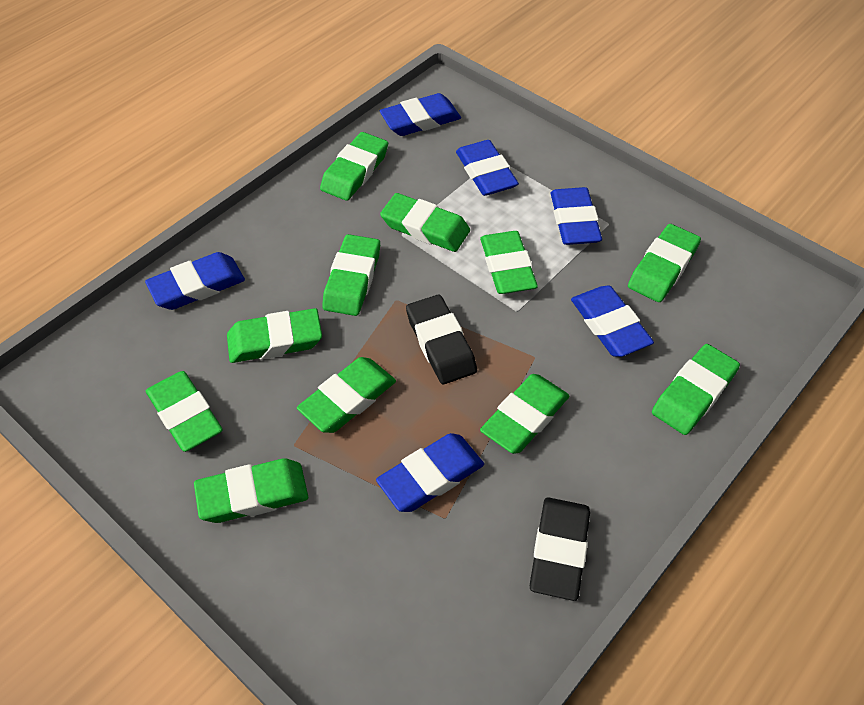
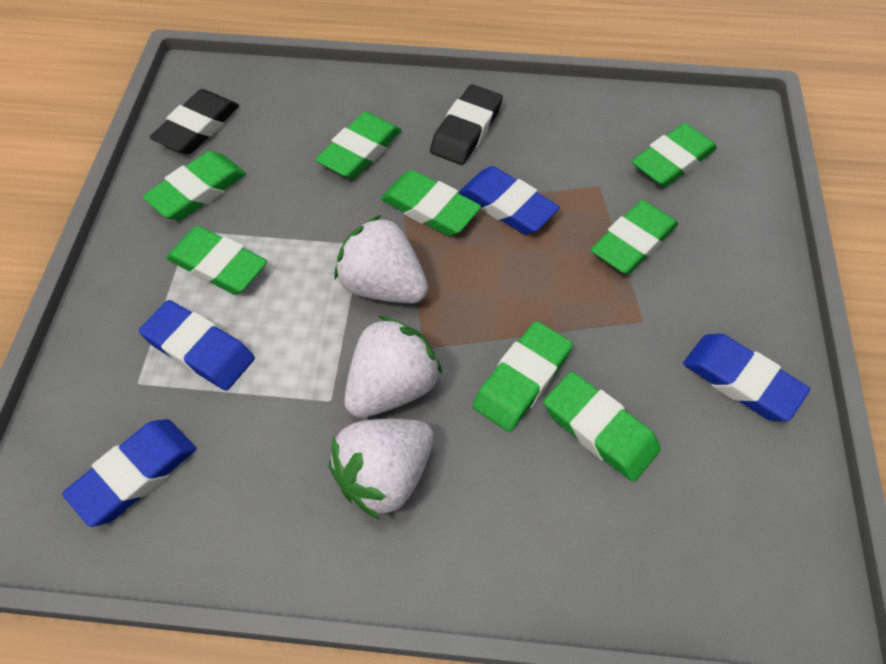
blue eraser: 6 -> 4
green eraser: 11 -> 8
white strawberry: 0 -> 3

